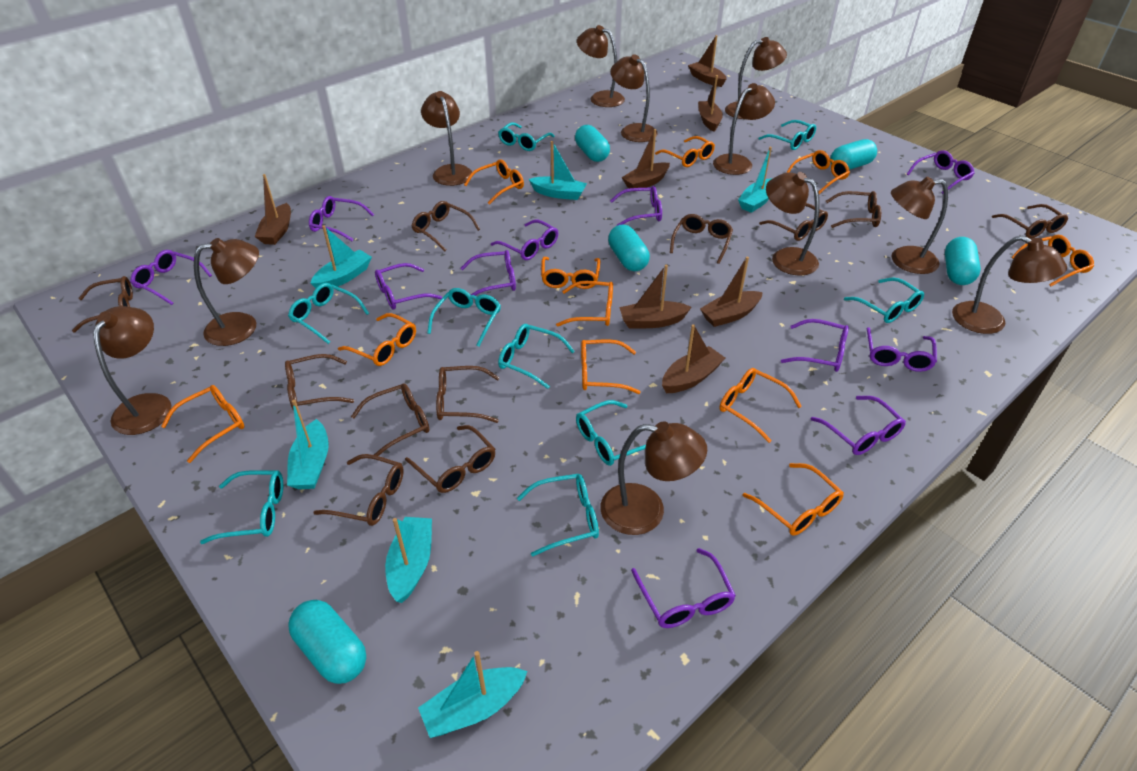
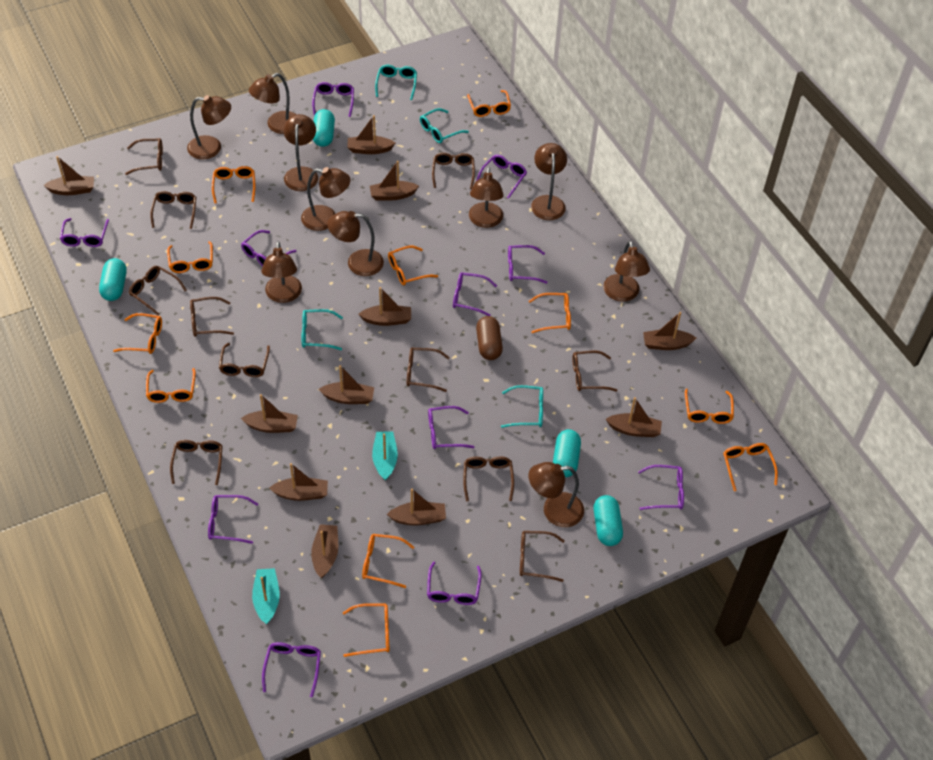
brown boat: 7 -> 11
brown capsule: 0 -> 1
brown lamp: 11 -> 10
turquoise boat: 6 -> 2
turquoise capsule: 5 -> 4
turquoise glasses: 9 -> 4

